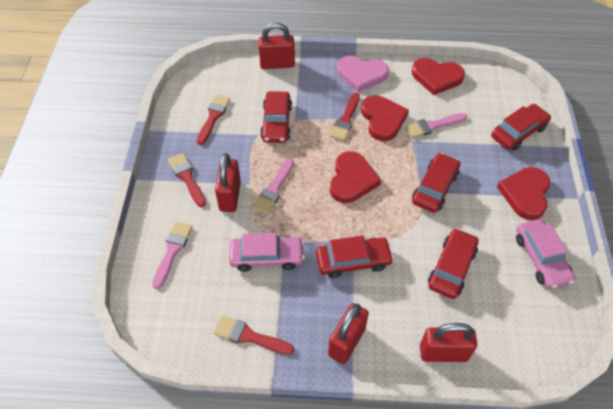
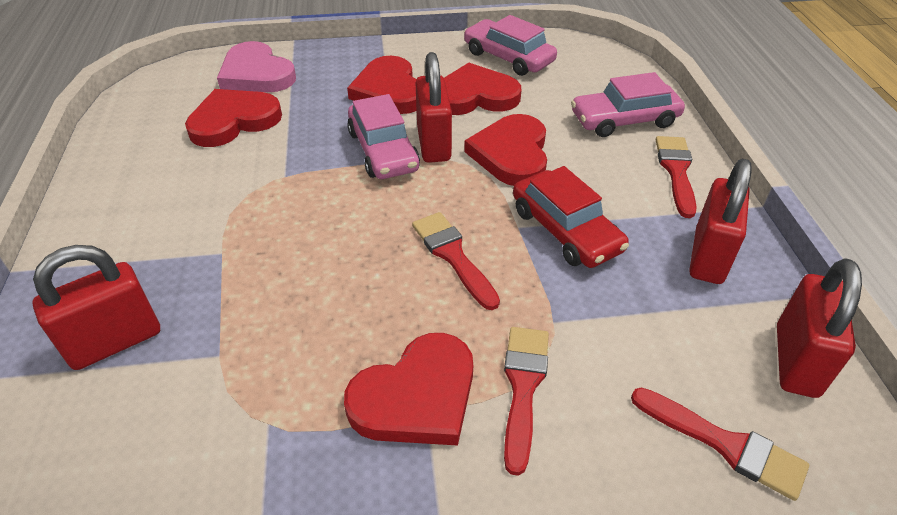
pink brush: 3 -> 0
pink car: 2 -> 3
red car: 5 -> 1
red heart: 4 -> 5

